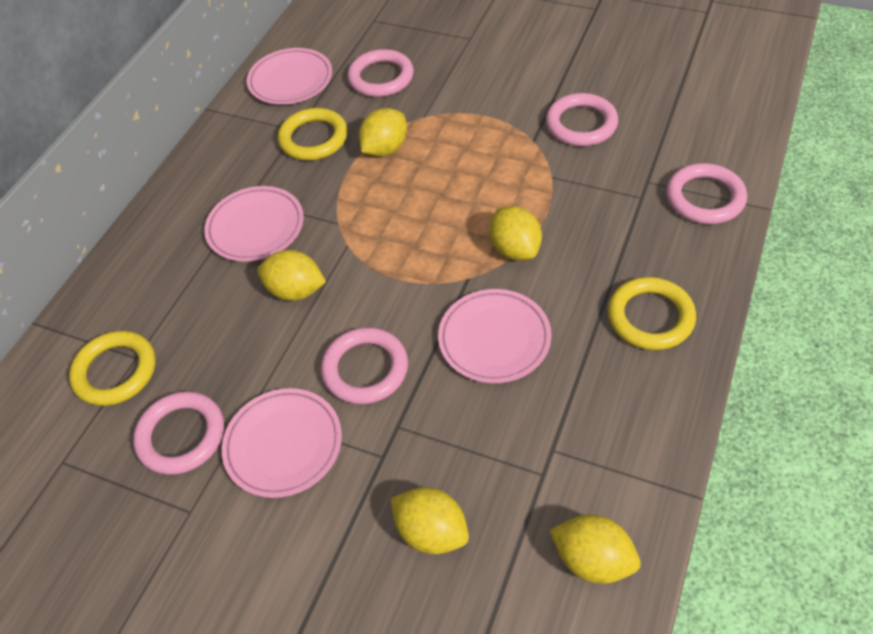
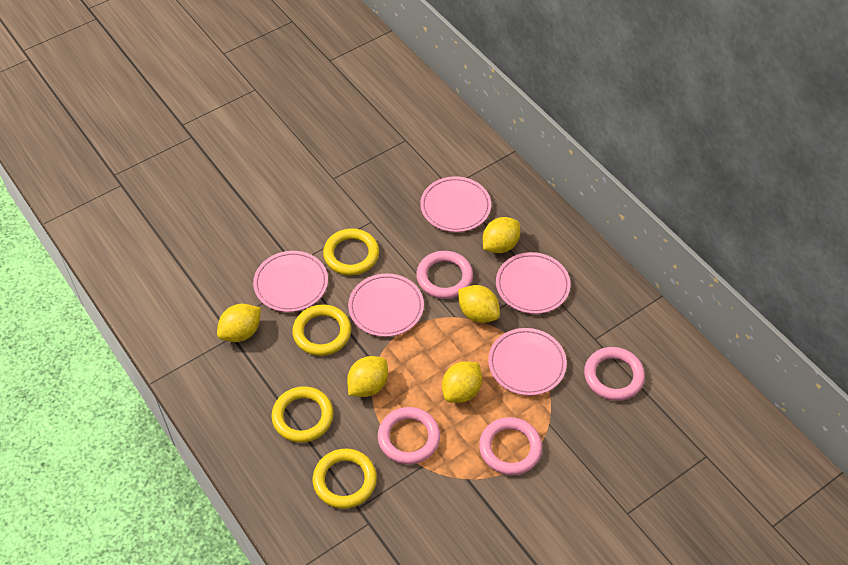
pink plate: 4 -> 5
pink ring: 5 -> 4
yellow ring: 3 -> 4

